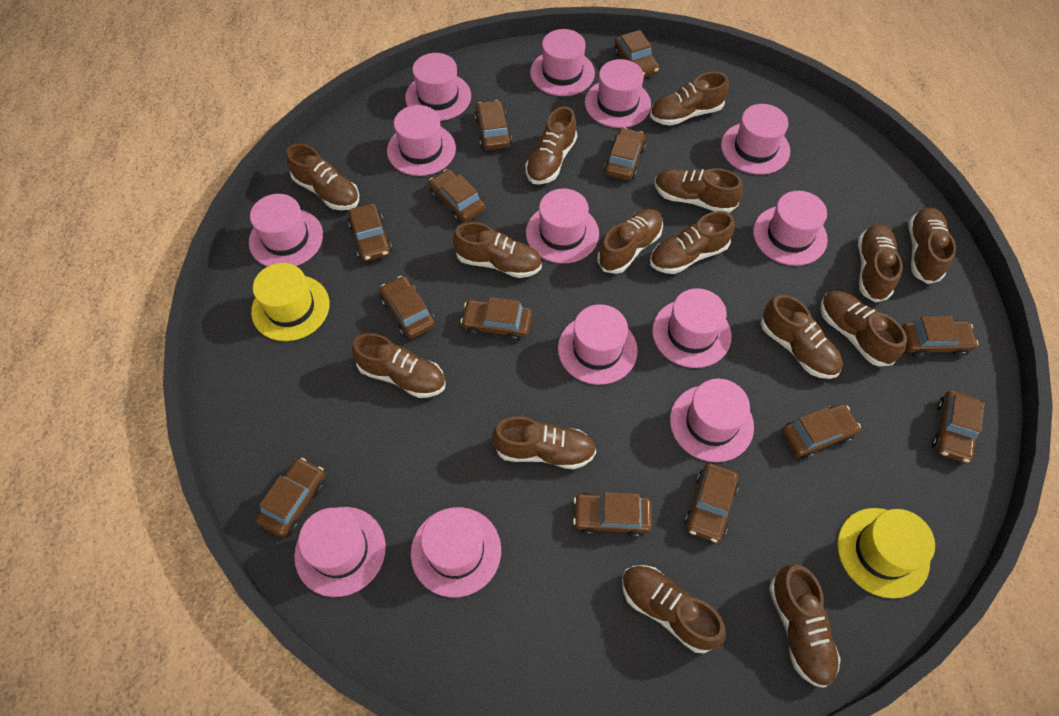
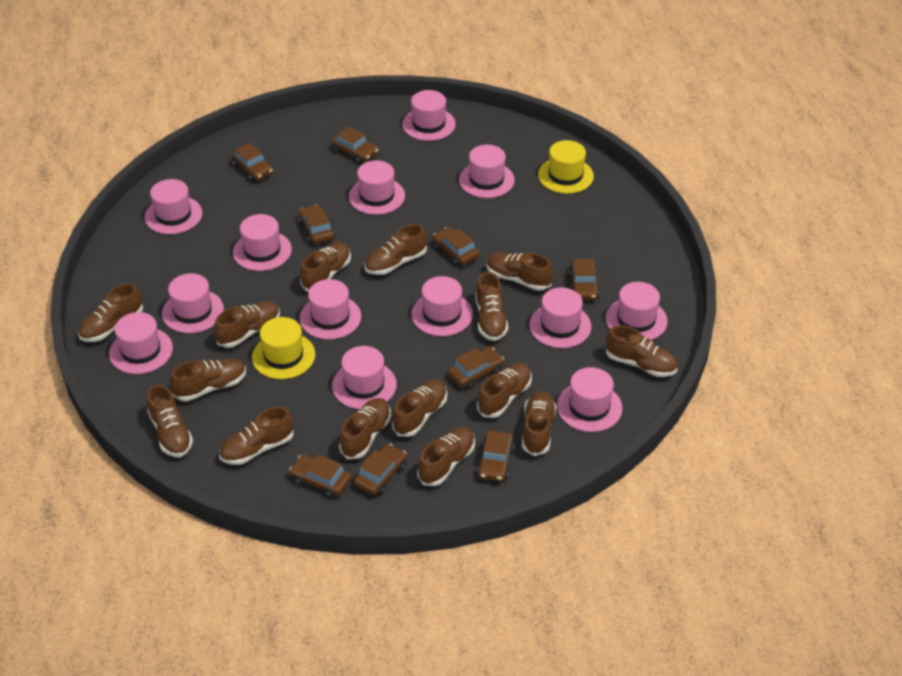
brown car: 13 -> 9

